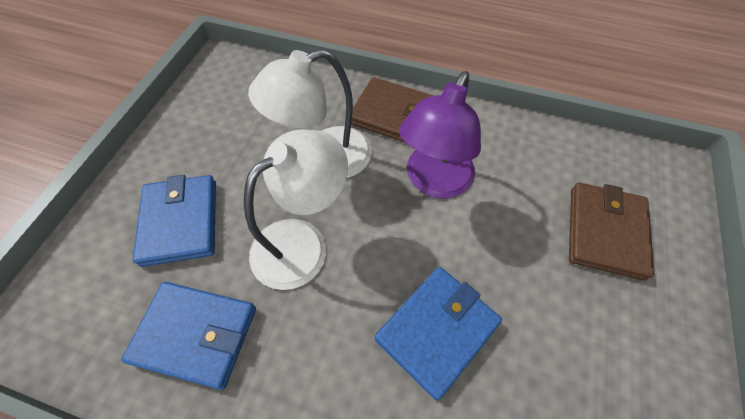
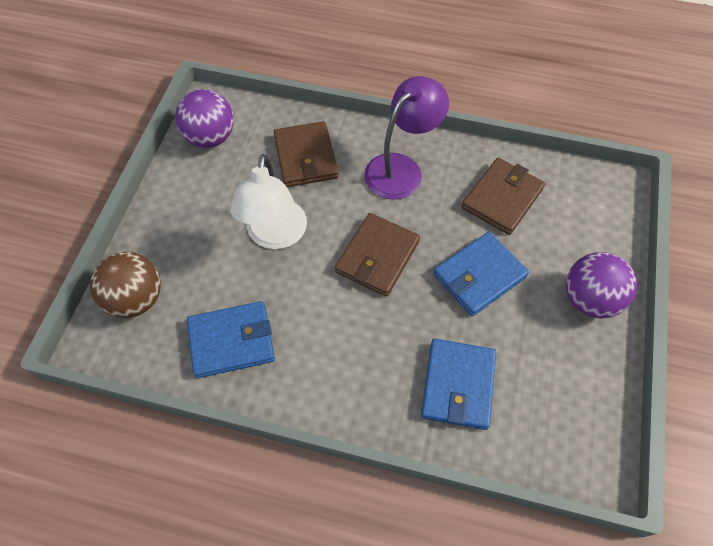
brown ball: 0 -> 1
brown wallet: 2 -> 3
purple ball: 0 -> 2
white lamp: 2 -> 1

